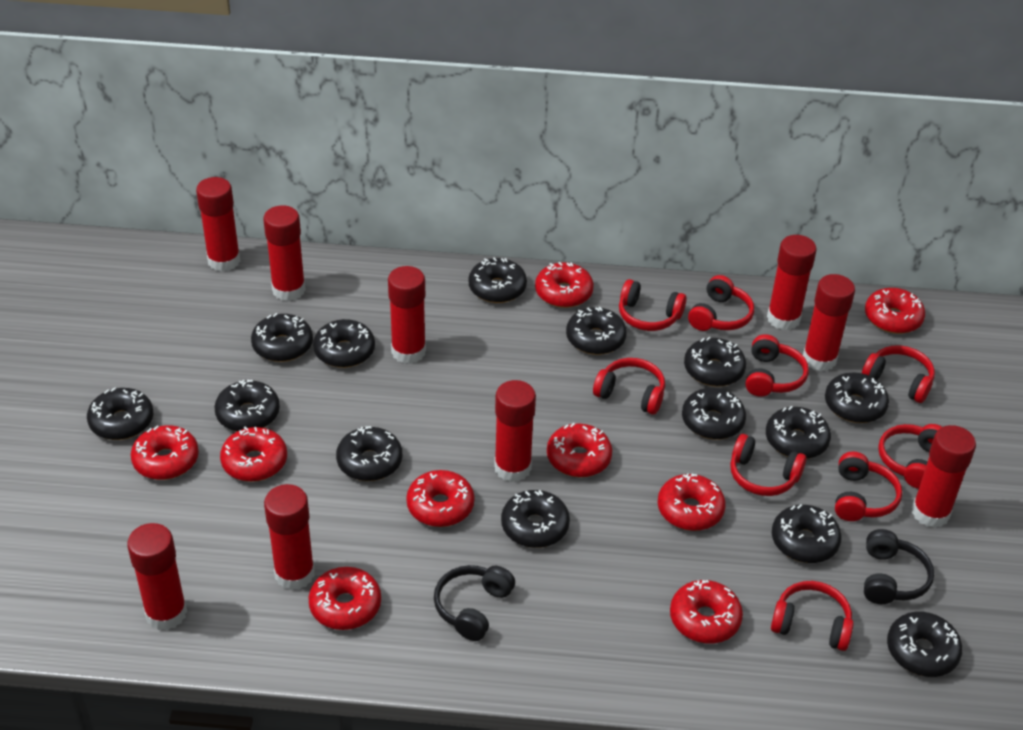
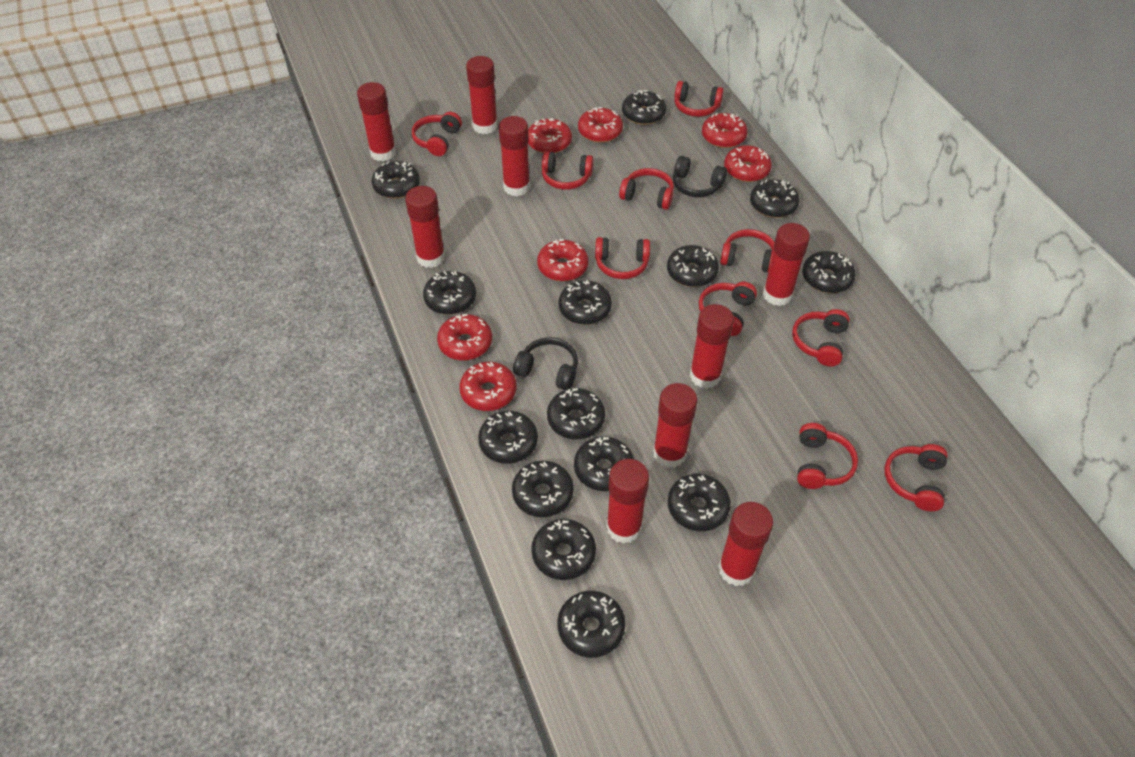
red donut: 9 -> 7
red headphones: 9 -> 10

